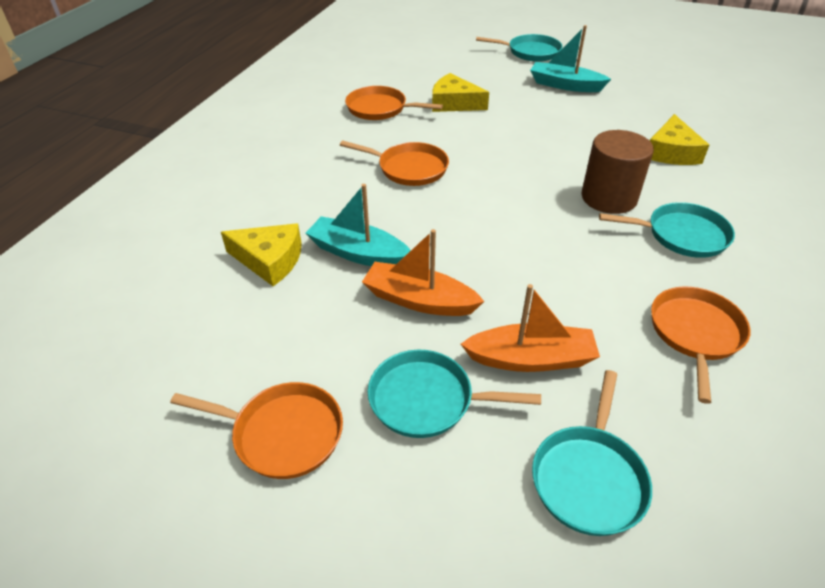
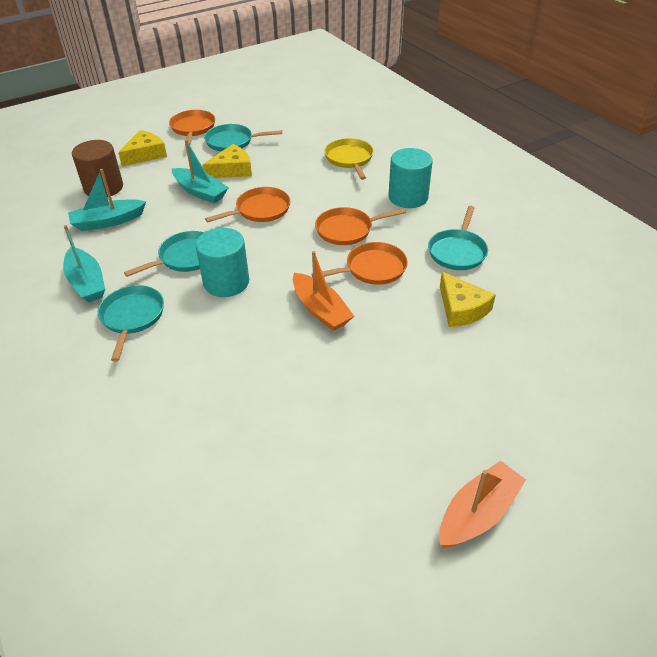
turquoise boat: 2 -> 3
turquoise cylinder: 0 -> 2
yellow pan: 0 -> 1

